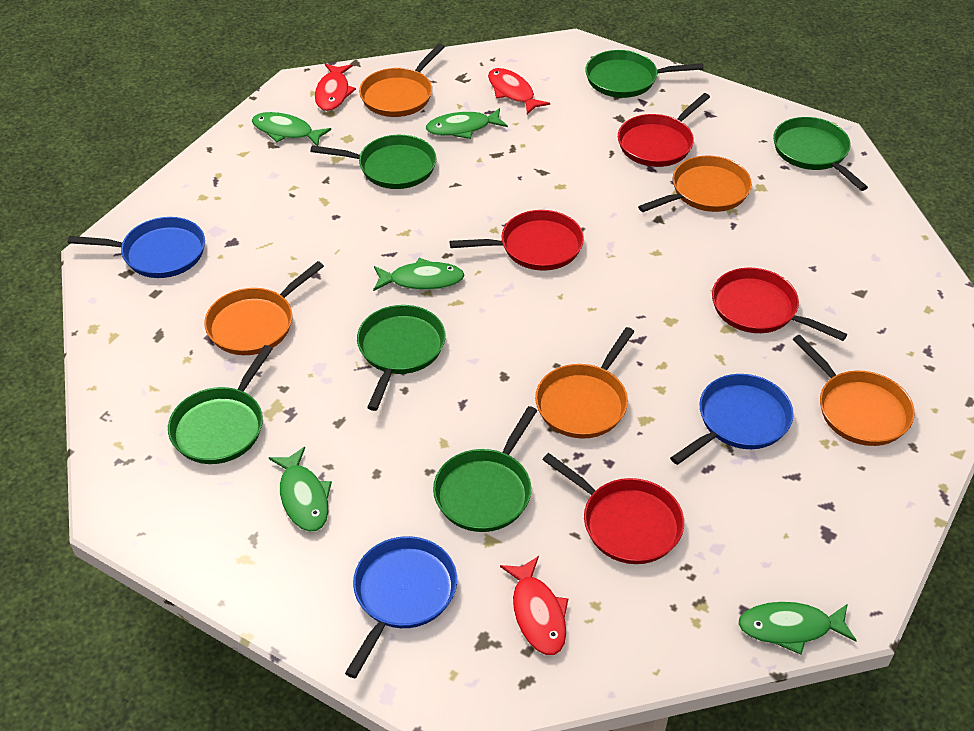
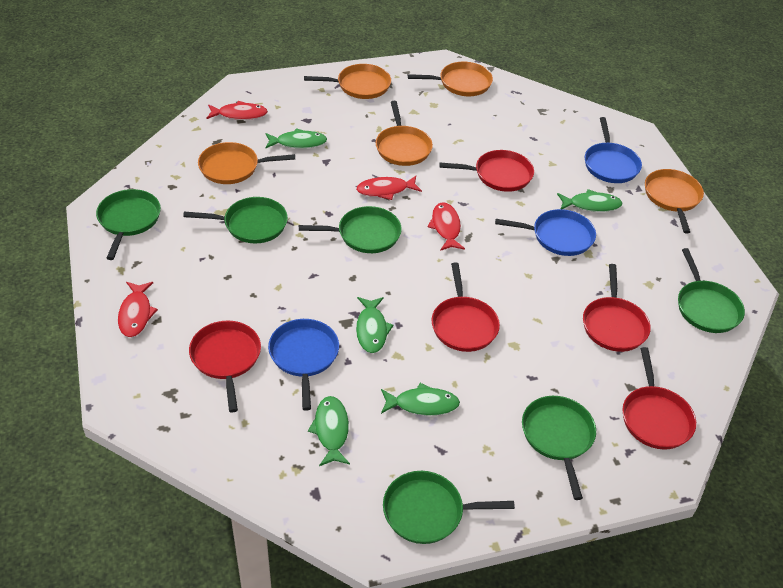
red fish: 3 -> 4
red pan: 4 -> 5

